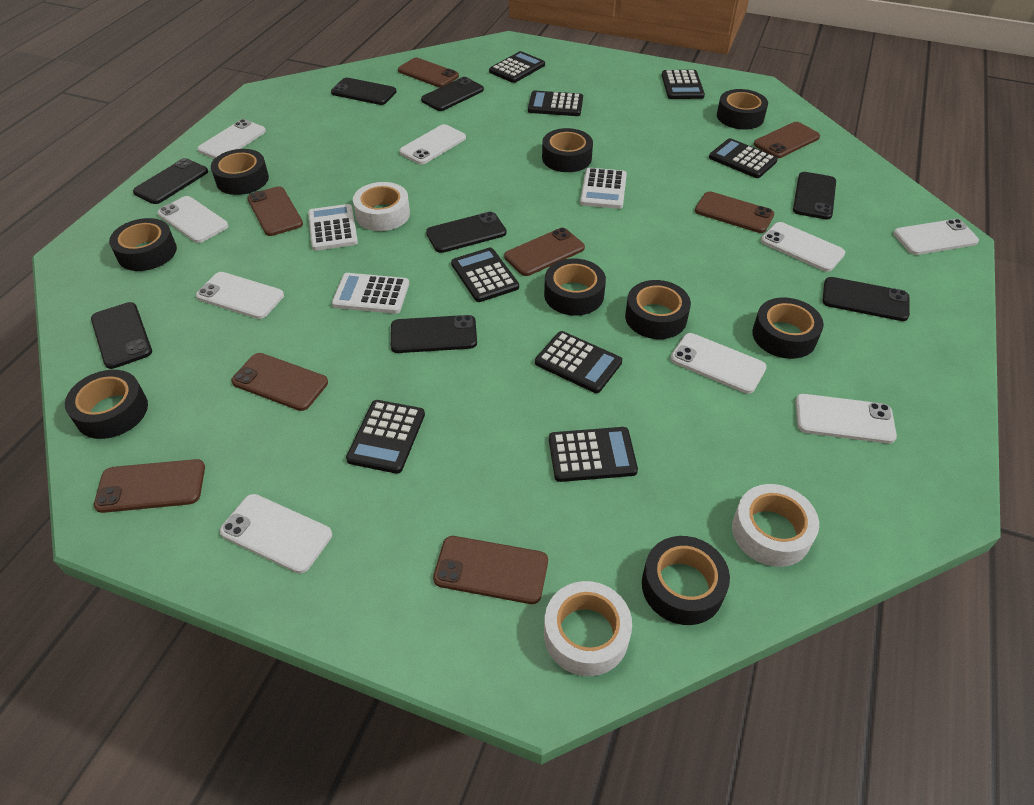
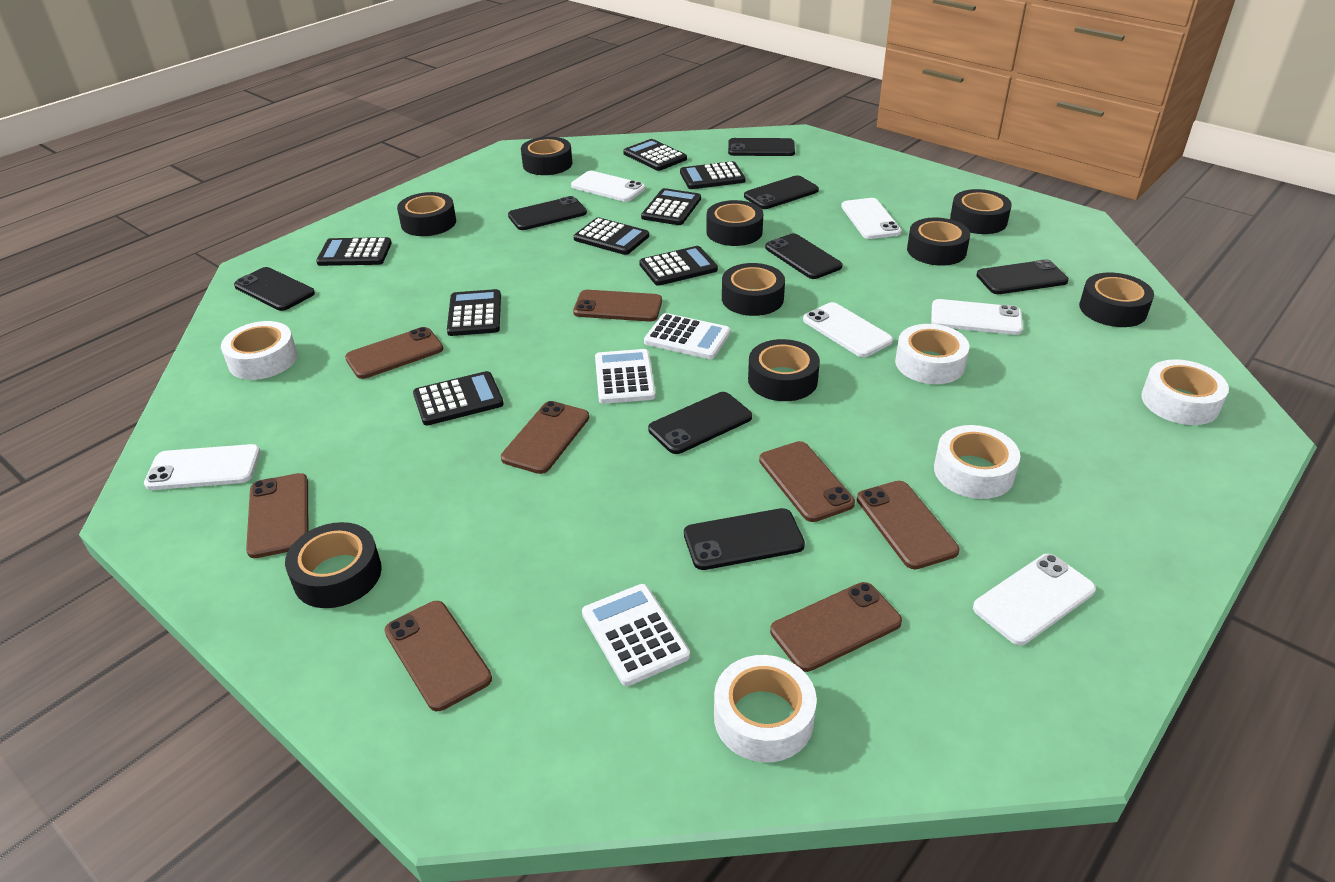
white phone: 9 -> 6
white tape: 3 -> 5

